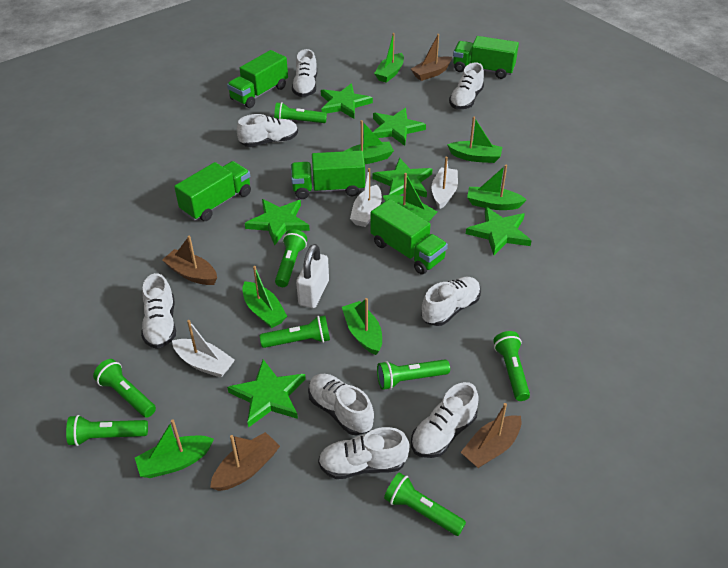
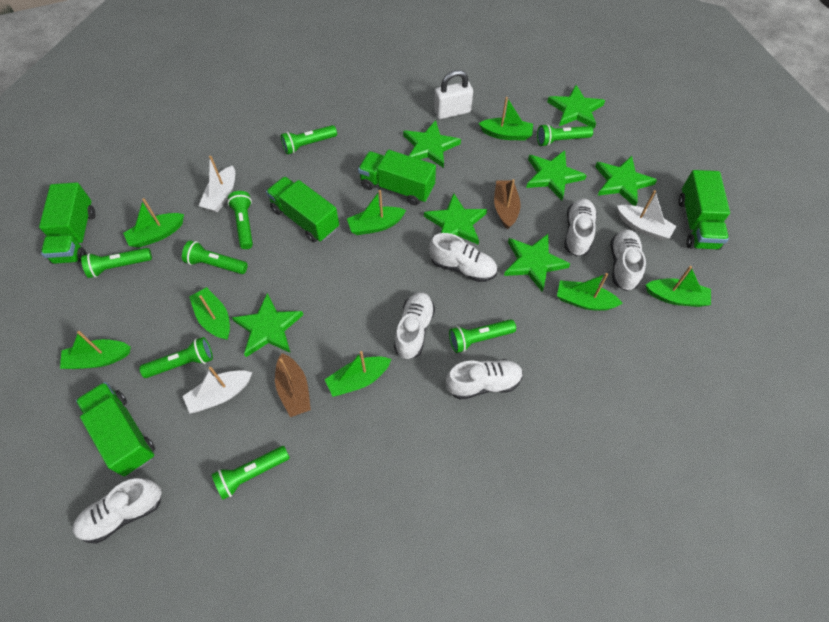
brown boat: 4 -> 2
green star: 6 -> 7
white shoe: 8 -> 6

